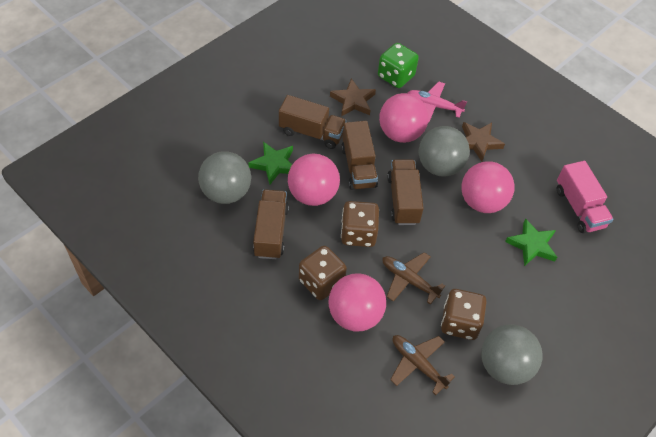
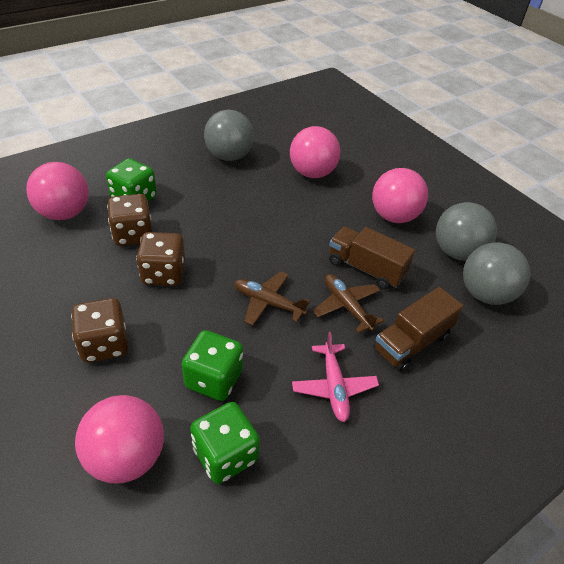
brown star: 2 -> 0
brown truck: 4 -> 2
green dice: 1 -> 3
green star: 2 -> 0
pink truck: 1 -> 0

